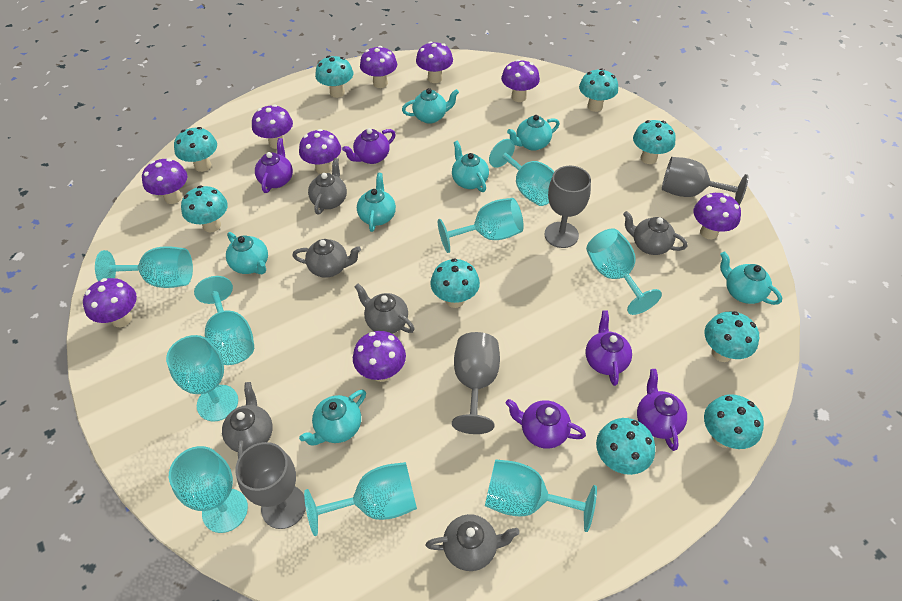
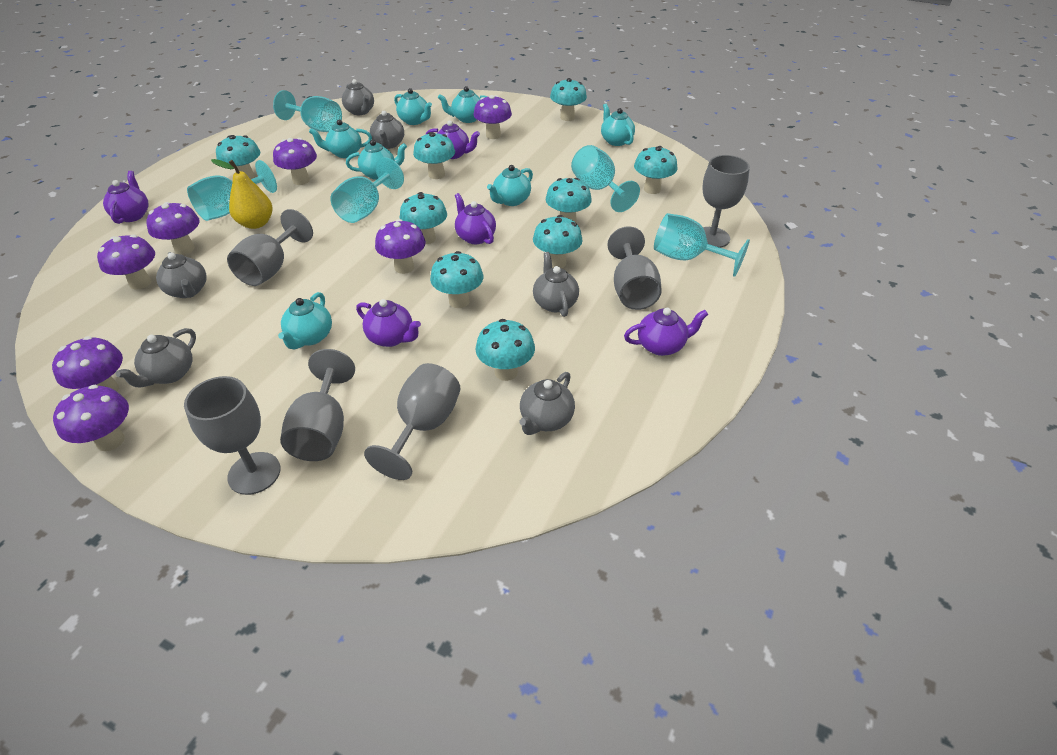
grey goblet: 4 -> 6
purple mushroom: 9 -> 7
turquoise goblet: 9 -> 5
yellow pear: 0 -> 1

